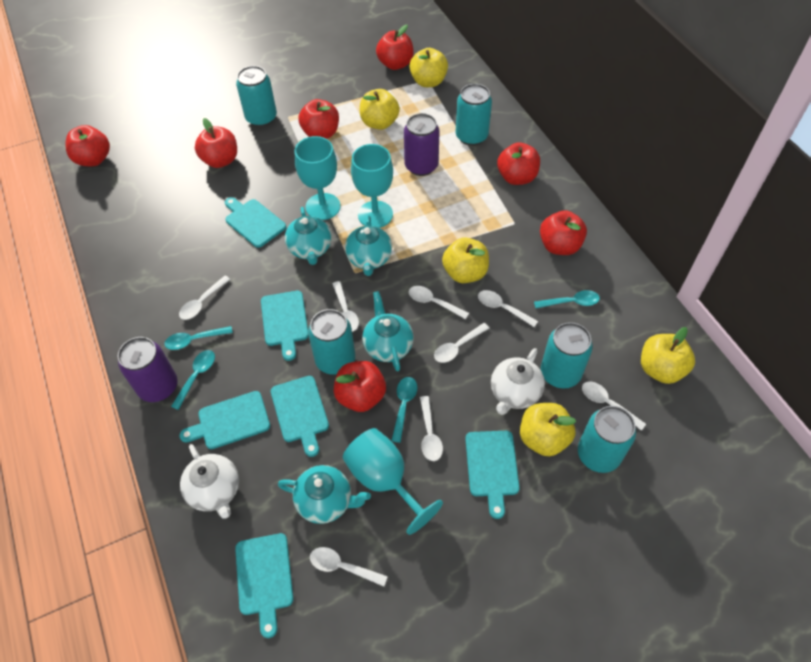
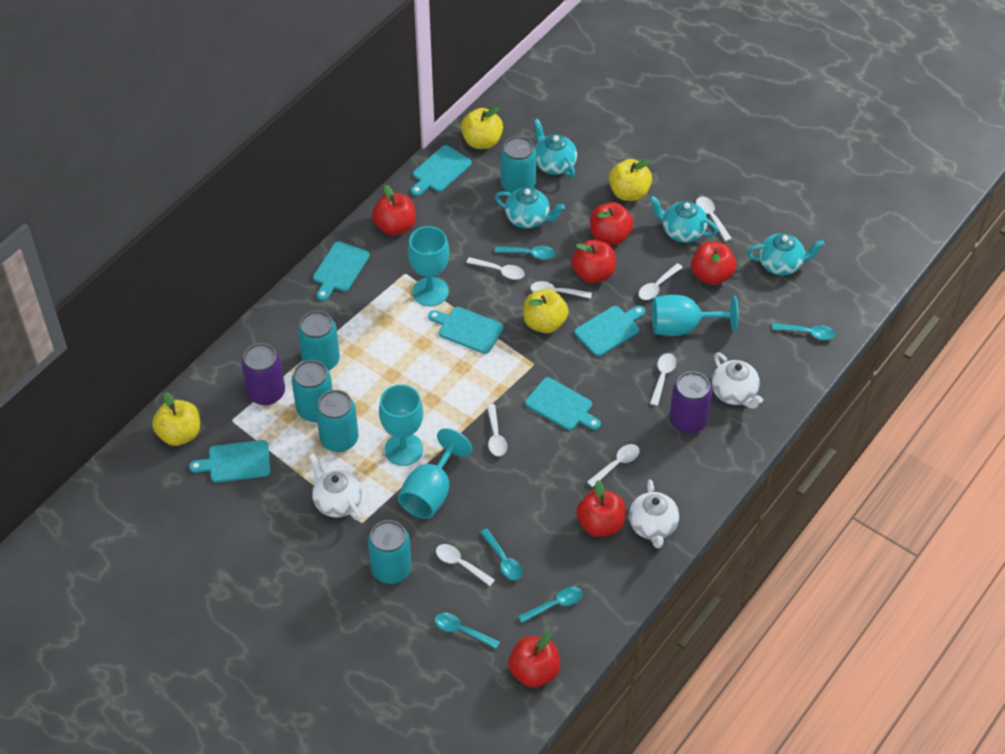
red apple: 7 -> 6
turquoise goblet: 3 -> 4
turquoise spoon: 4 -> 5
white teapot: 2 -> 3
yellow apple: 5 -> 4

